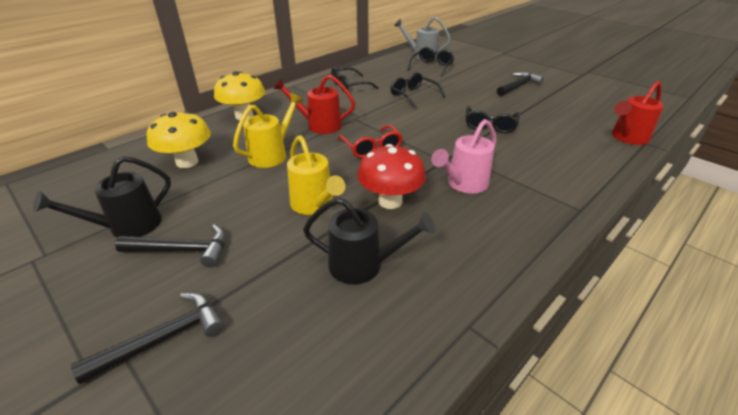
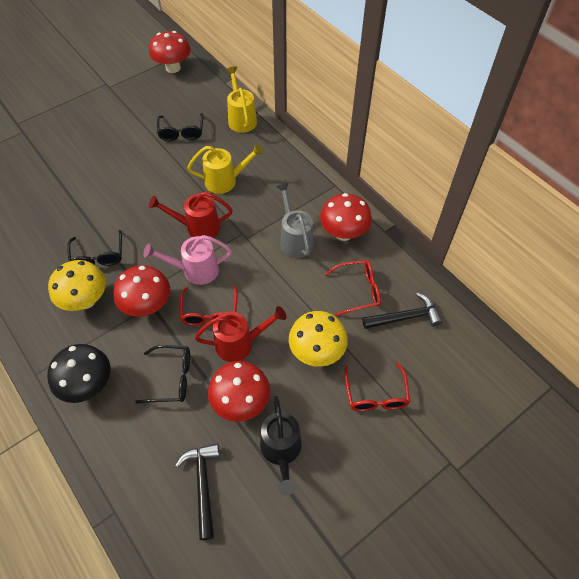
black glasses: 4 -> 3
black hammer: 3 -> 2
black mushroom: 0 -> 1
black watering can: 2 -> 1
red glasses: 1 -> 3
red mushroom: 1 -> 4

